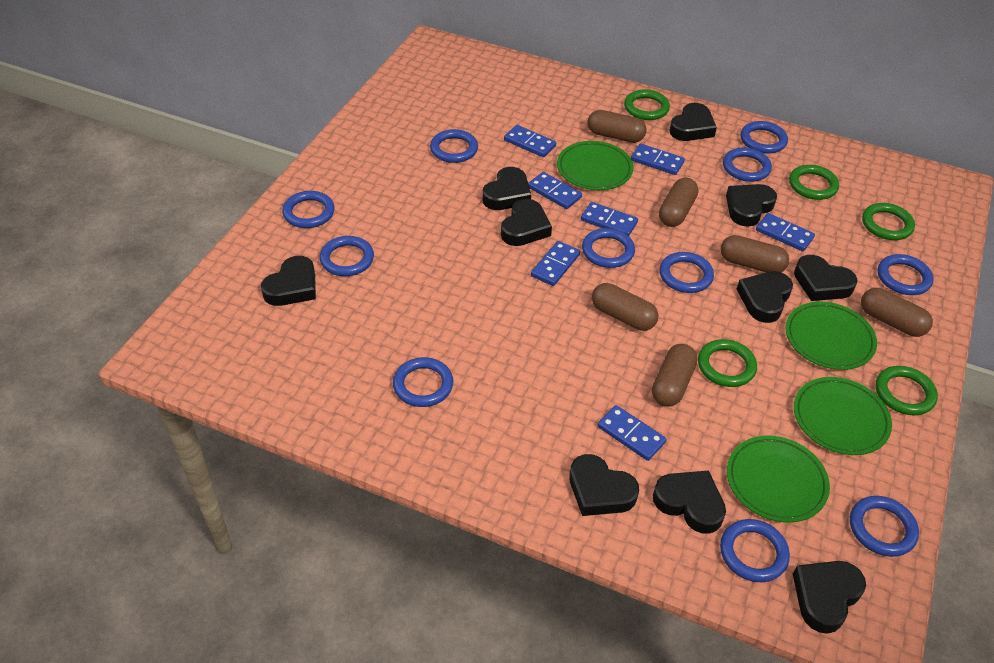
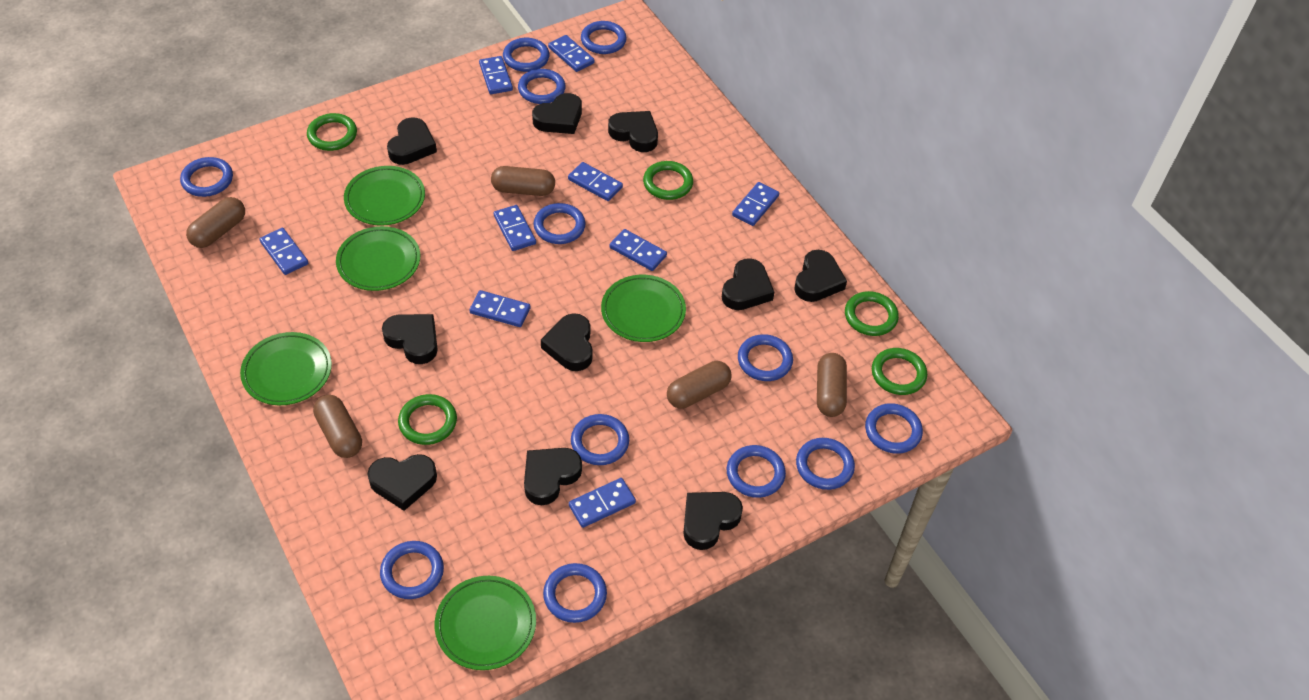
blue domino: 7 -> 9
blue ring: 11 -> 12
brown capsule: 6 -> 5
green plate: 4 -> 5

